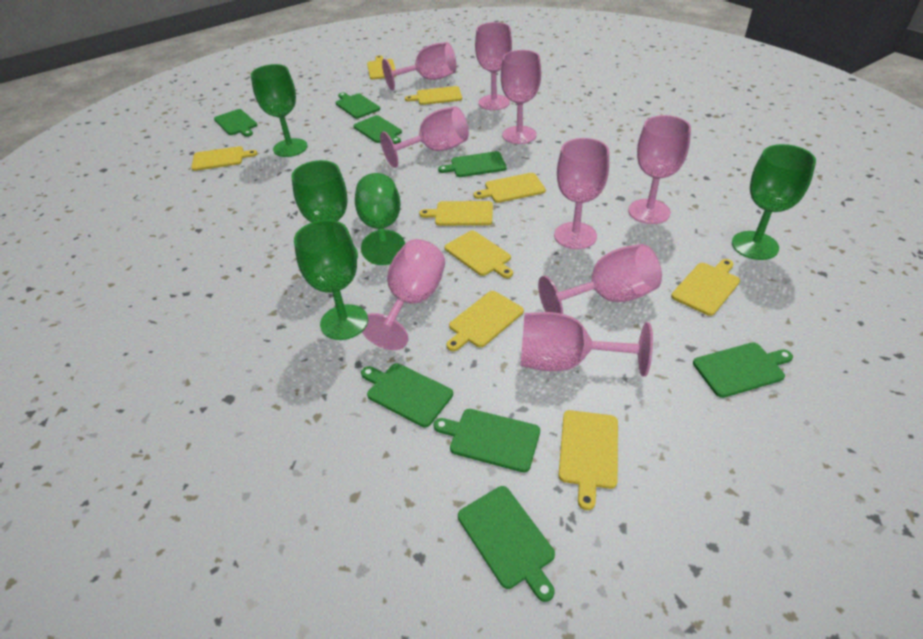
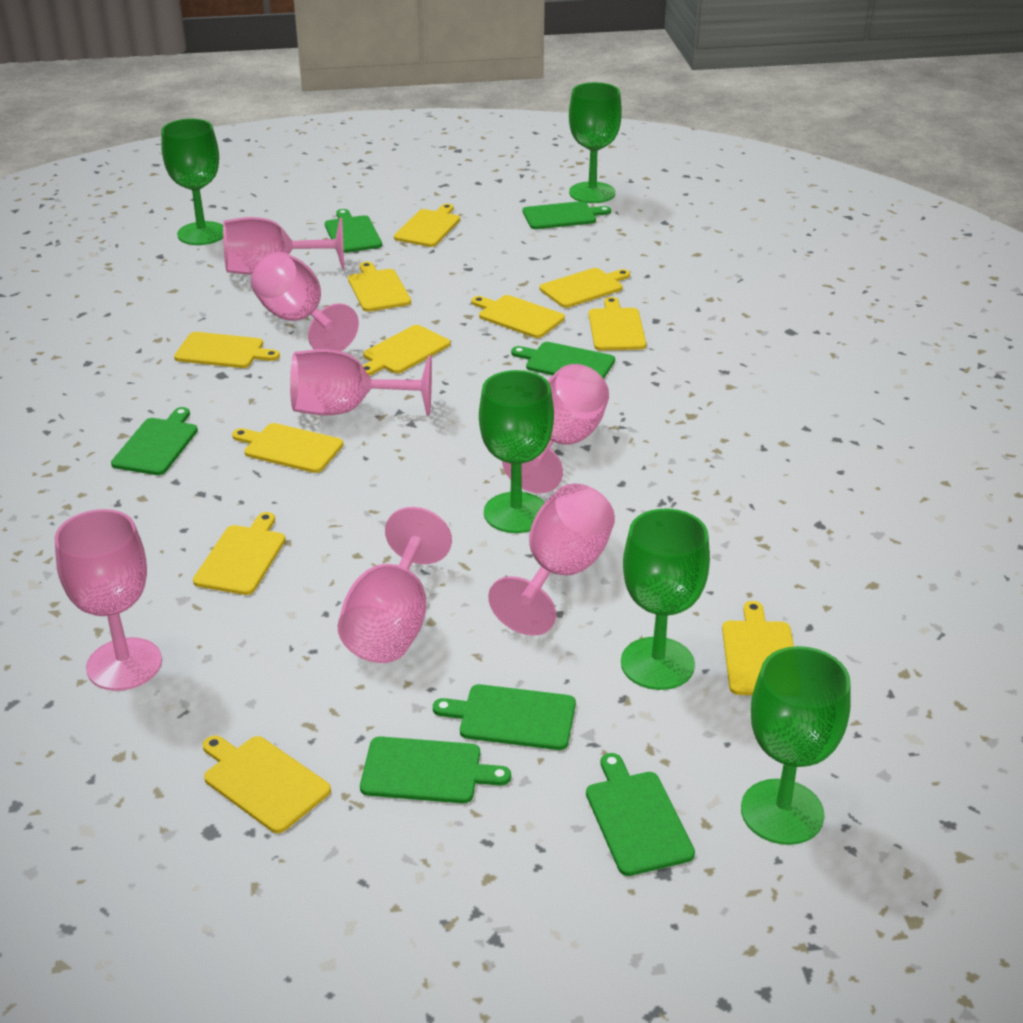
green cutting board: 8 -> 7
pink goblet: 9 -> 7
yellow cutting board: 9 -> 11

